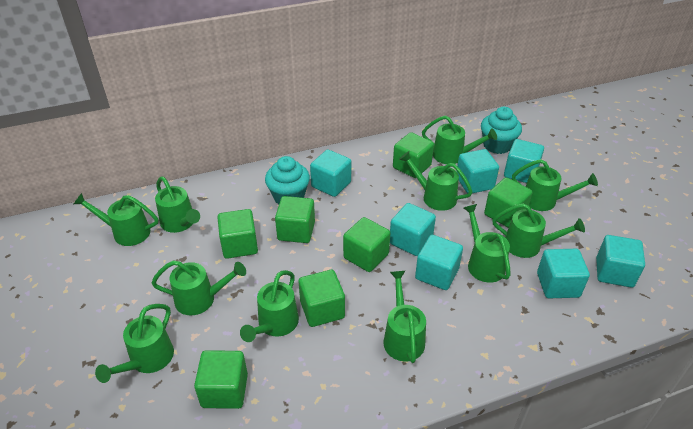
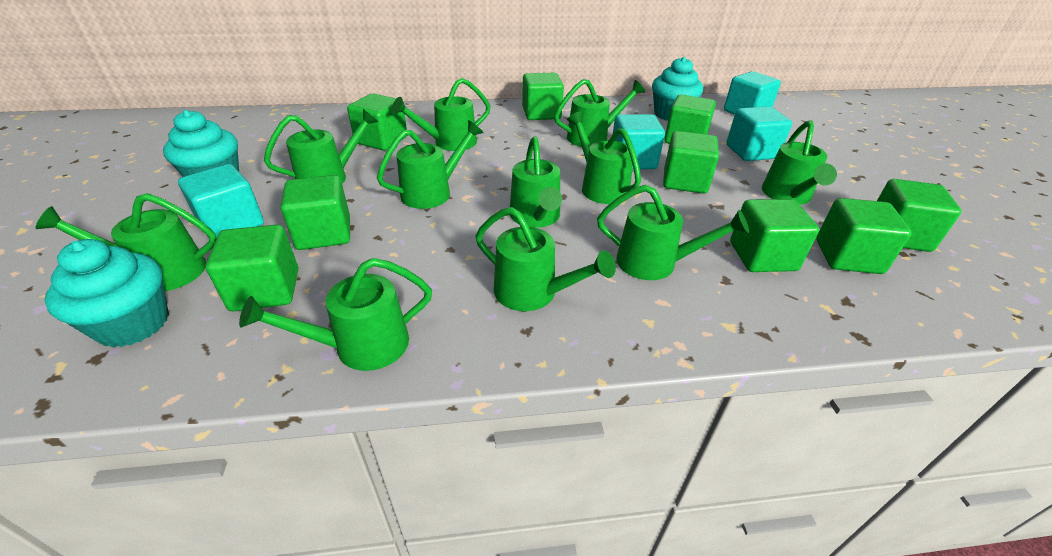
green cube: 7 -> 9
turquoise cube: 7 -> 4
turquoise cupcake: 2 -> 3

